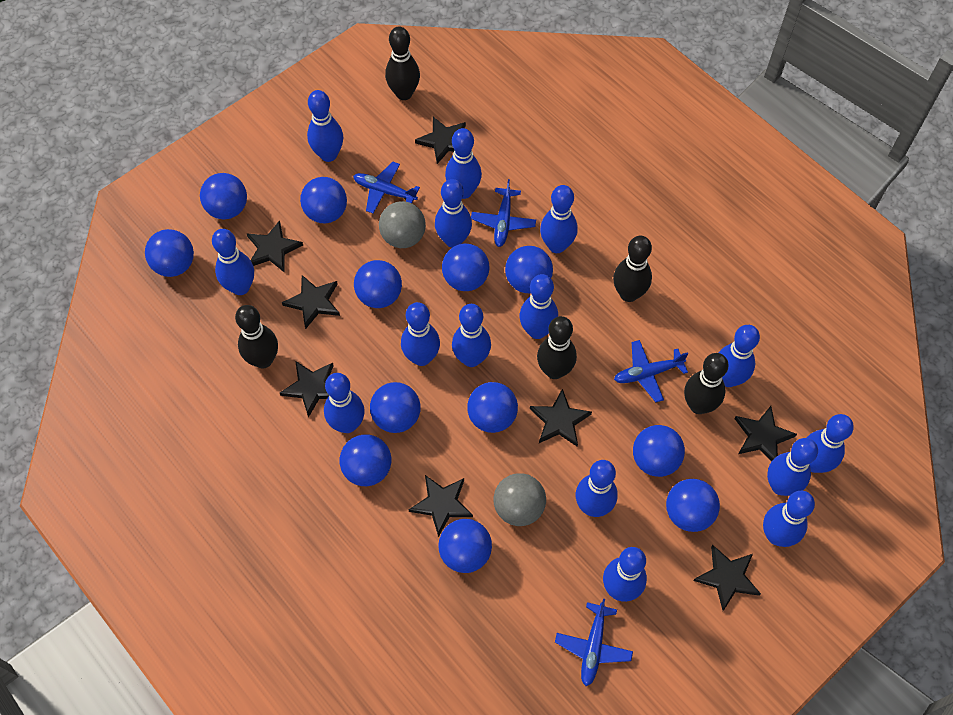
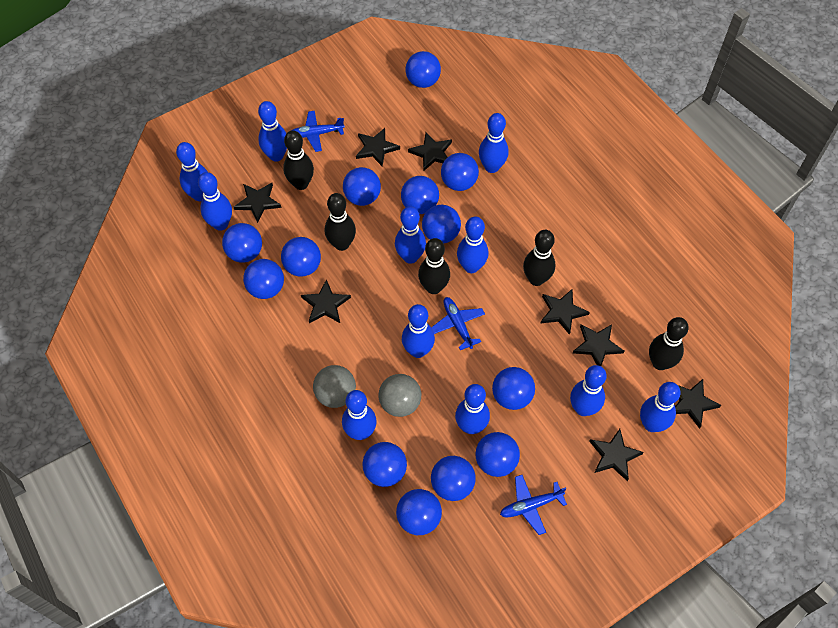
blue ball: 12 -> 13
blue bowling pin: 15 -> 11
blue plane: 4 -> 3

